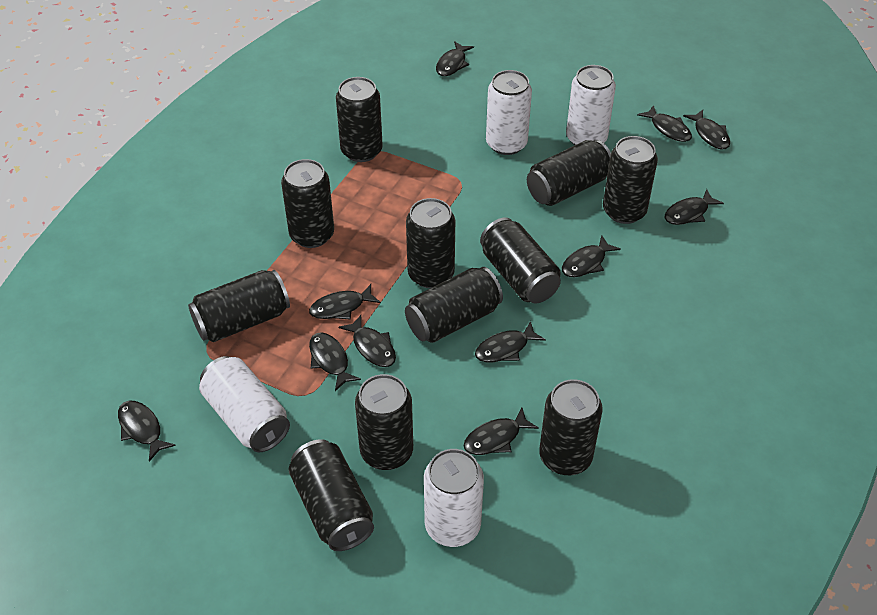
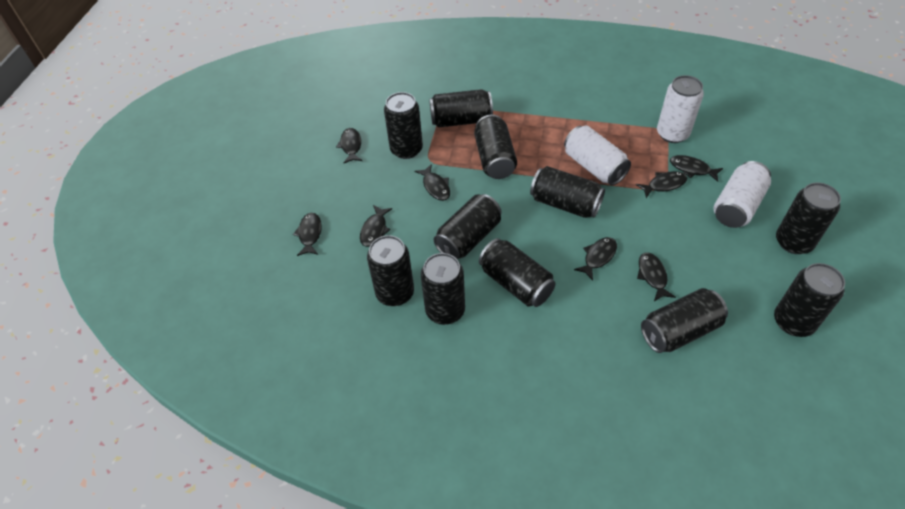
black fish: 11 -> 8
white can: 4 -> 3

